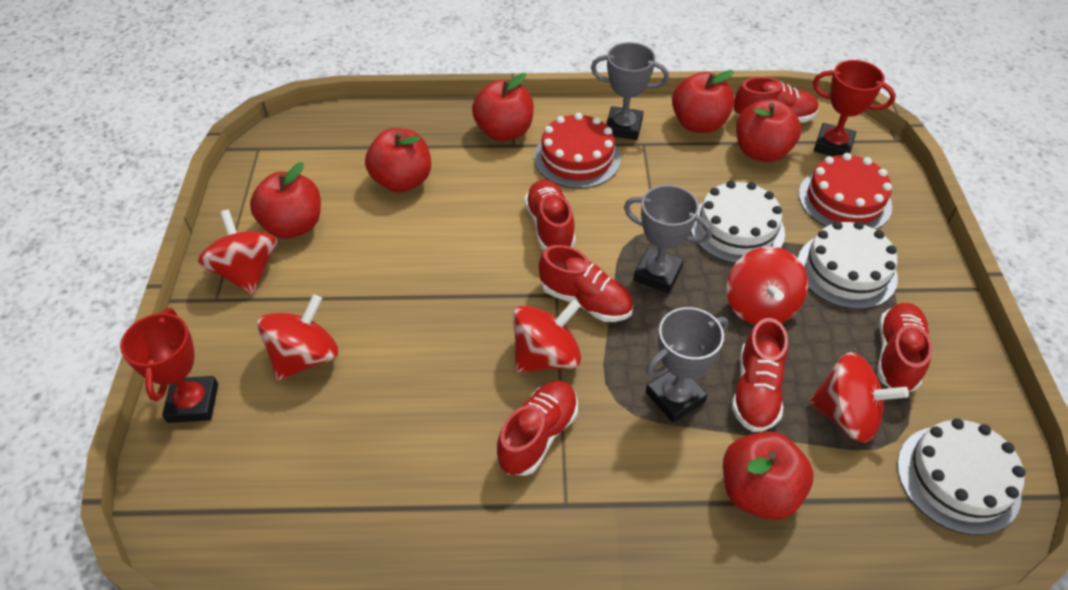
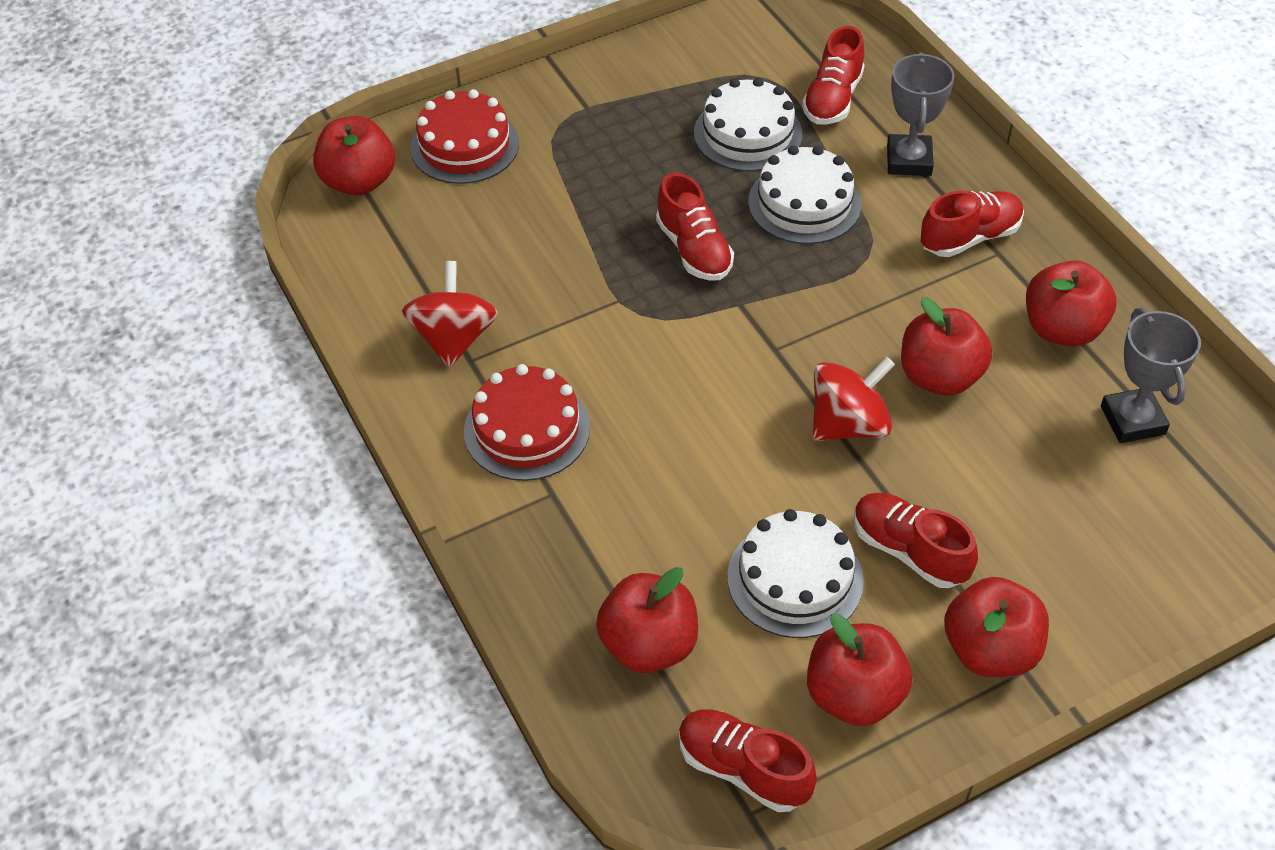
grey trophy: 3 -> 2
red shoe: 6 -> 5
red spinning top: 5 -> 2
red trophy: 2 -> 0

